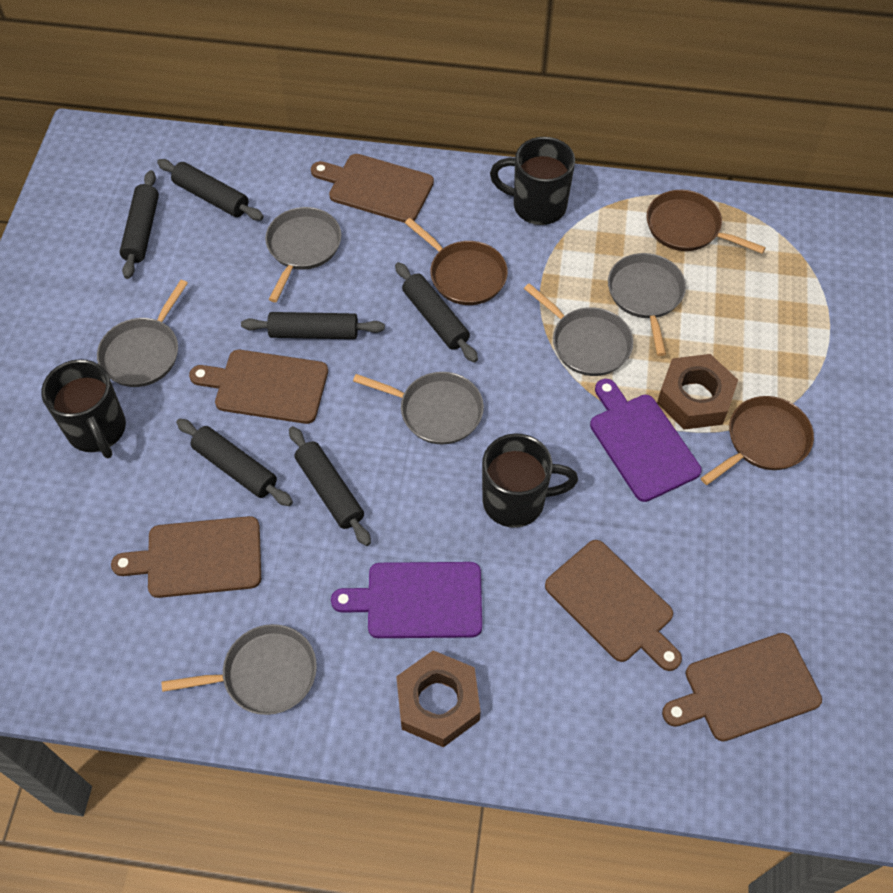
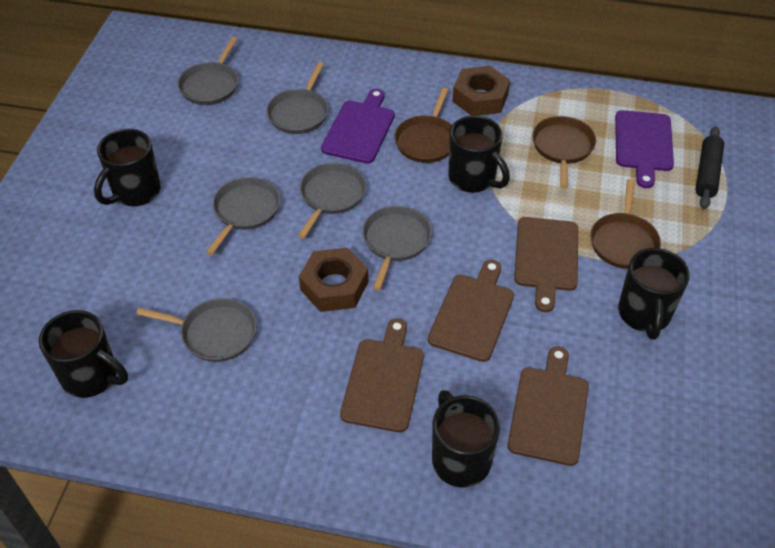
black mug: 3 -> 5
black rolling pin: 6 -> 1
brown cutting board: 5 -> 4

